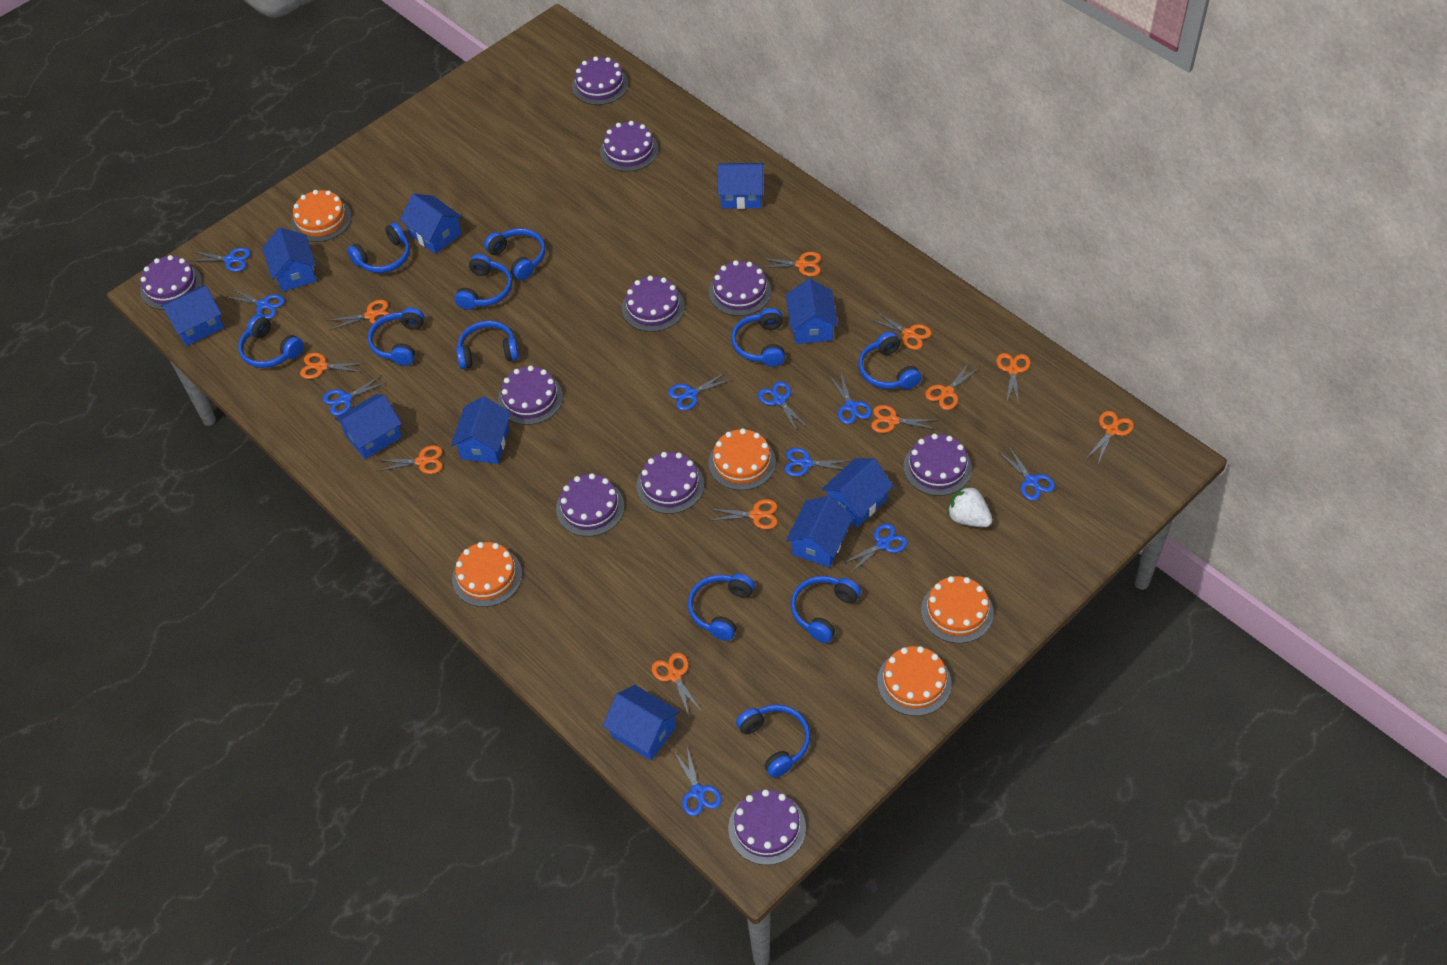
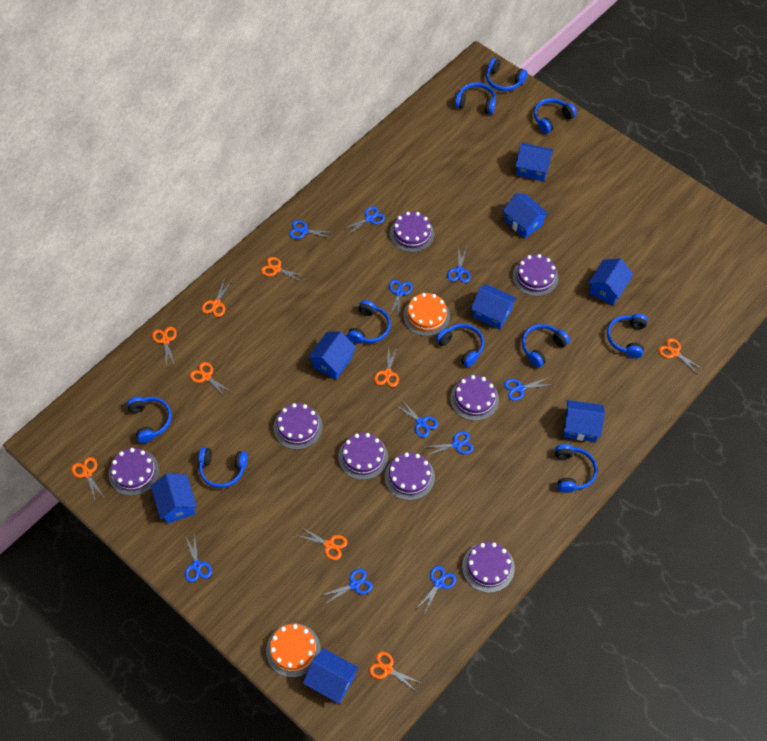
blue headphones: 11 -> 10
blue house: 10 -> 8
orange cake: 5 -> 2
orange scissors: 11 -> 9
purple cake: 10 -> 8
white strawberry: 1 -> 0

